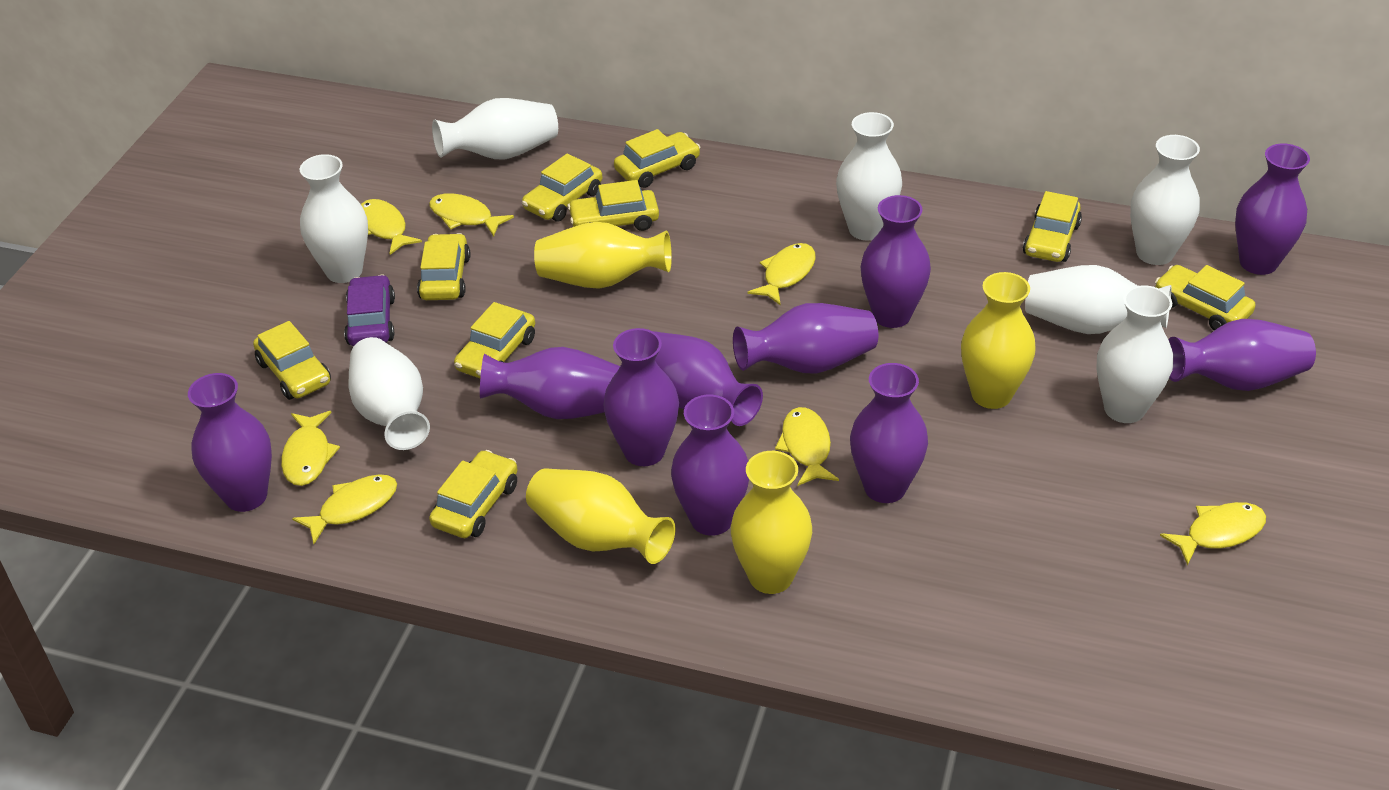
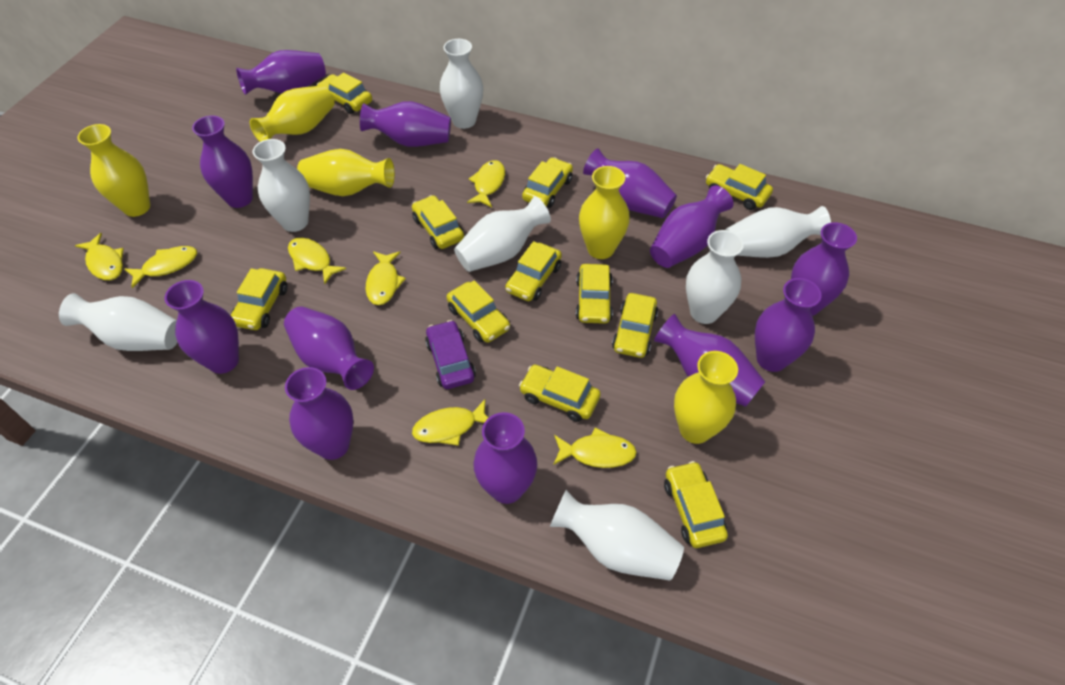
purple vase: 10 -> 12
yellow car: 9 -> 11
yellow vase: 4 -> 5

